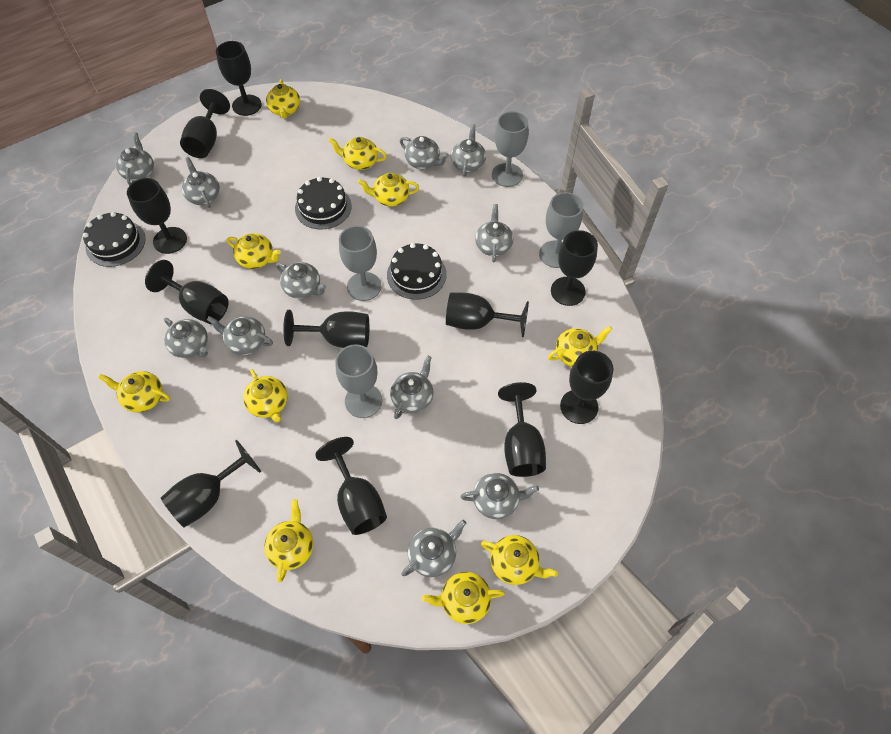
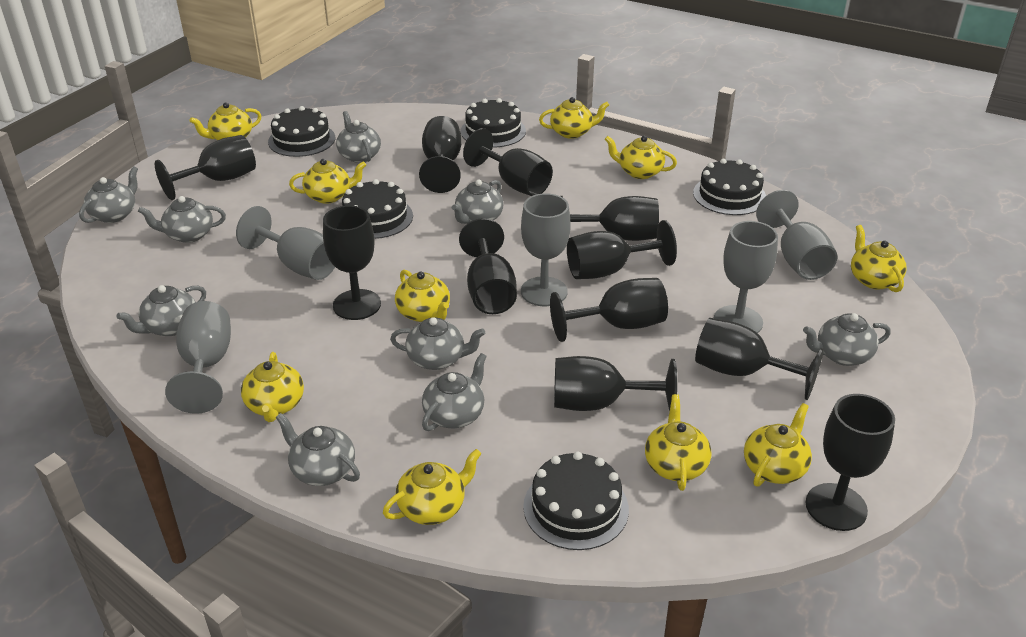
black cake: 3 -> 5
grey goblet: 4 -> 5
grey teapot: 11 -> 9

